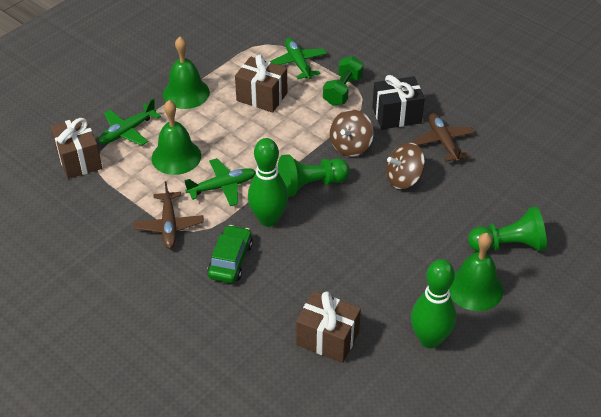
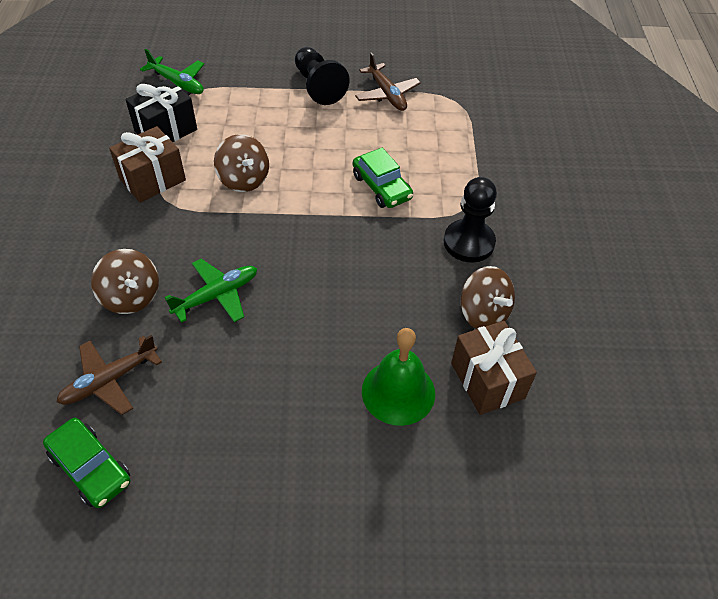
black pawn: 0 -> 2
brown gift: 3 -> 2
brown spinning top: 2 -> 3
green bell: 3 -> 1
green bowling pin: 2 -> 0
green car: 1 -> 2
green dumbbell: 1 -> 0
green pawn: 2 -> 0
green plane: 3 -> 2

